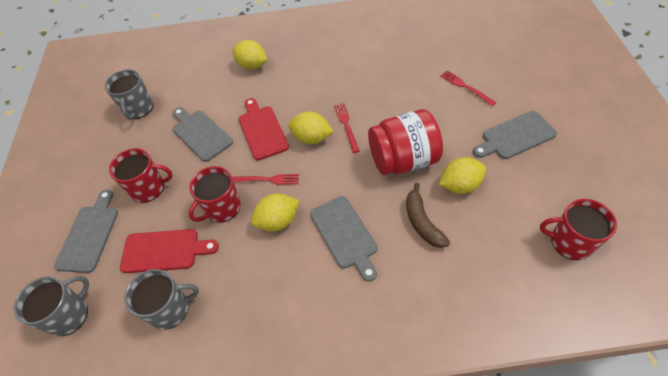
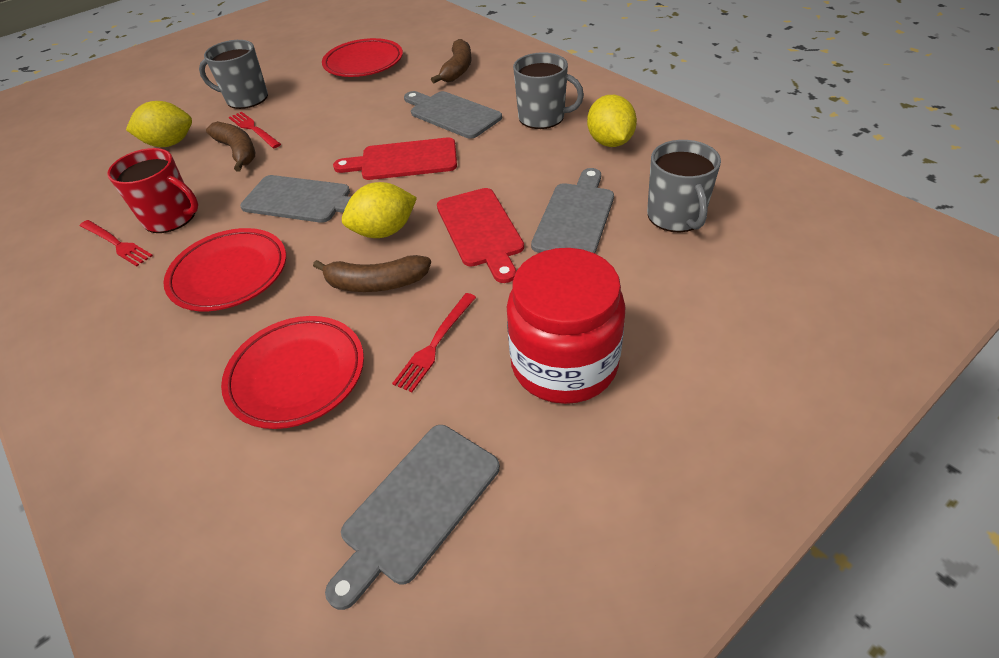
brown banana: 1 -> 3
red mug: 3 -> 1
red plate: 0 -> 3
yellow lemon: 4 -> 3

